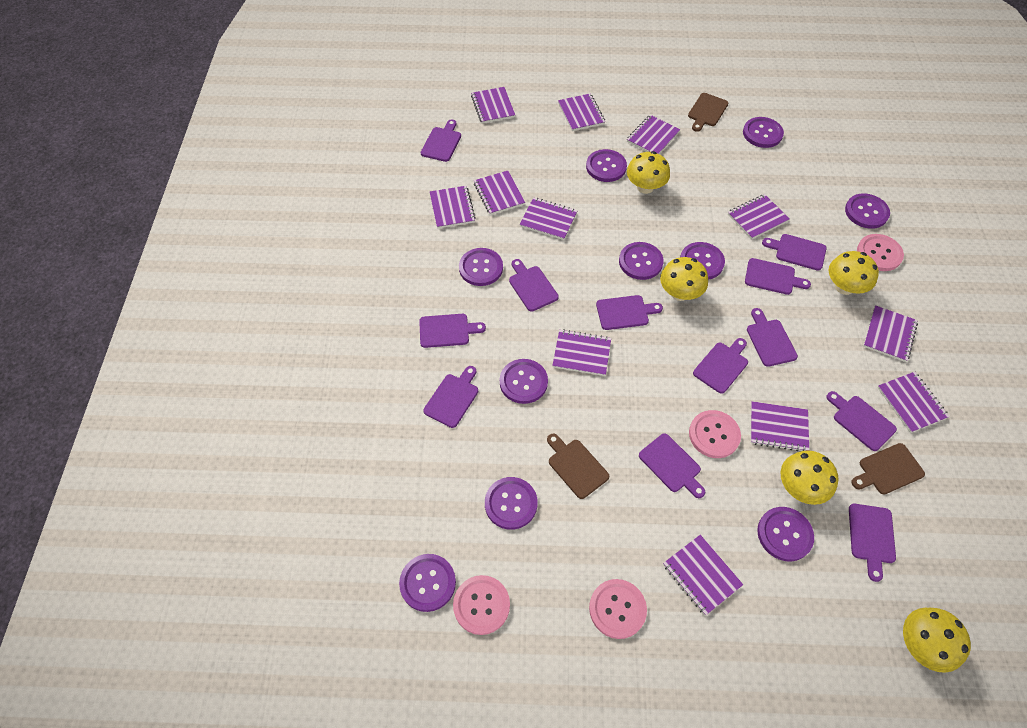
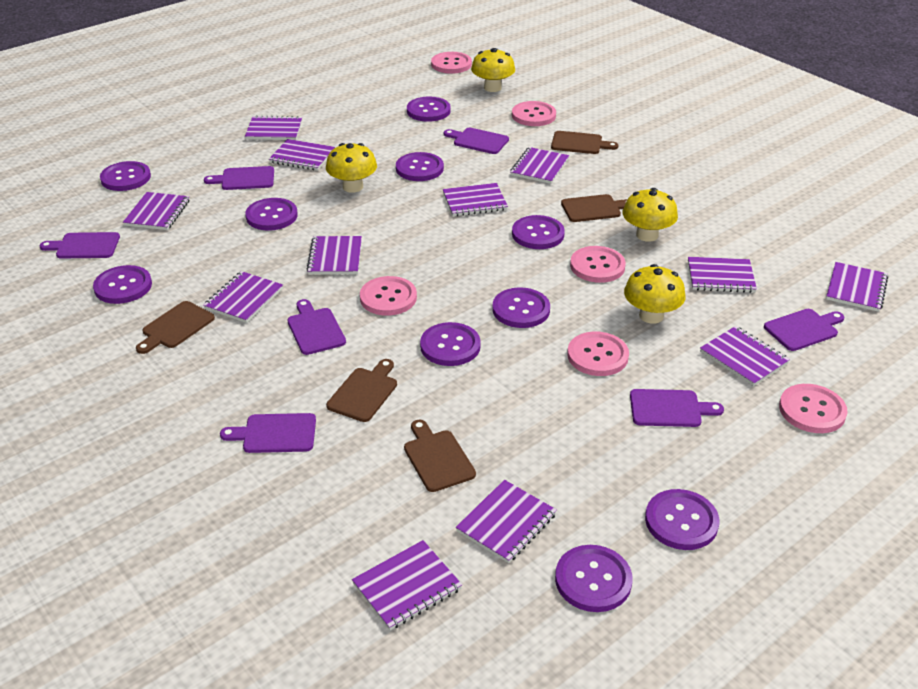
brown cutting board: 3 -> 5
pink button: 4 -> 6
purple cutting board: 12 -> 7
yellow mushroom: 5 -> 4

